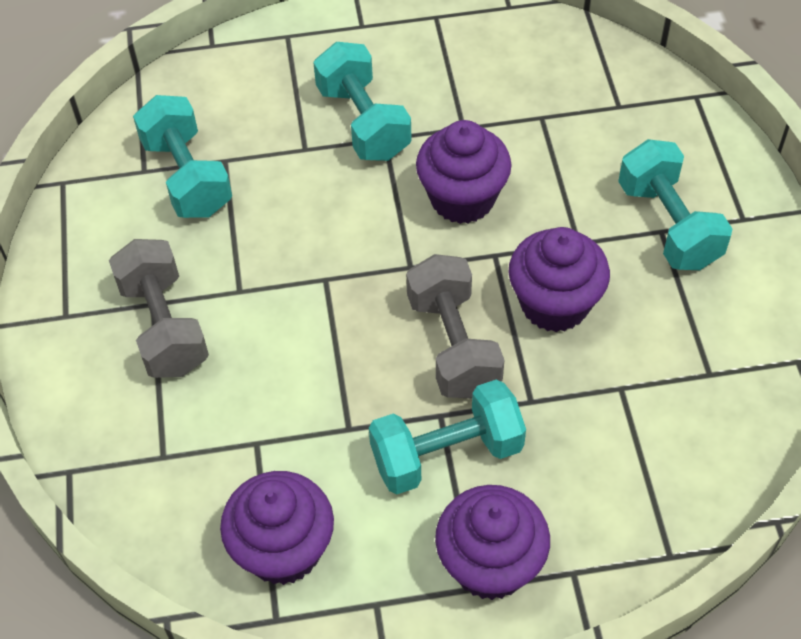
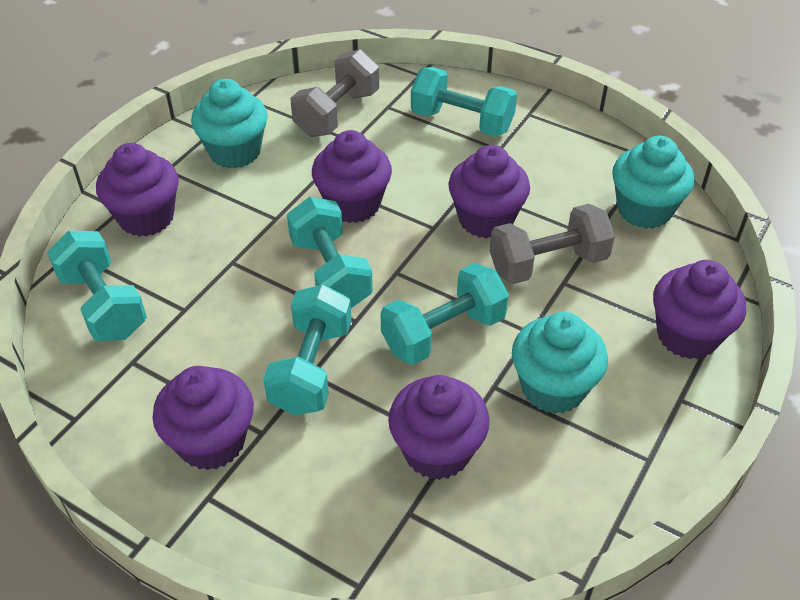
purple cupcake: 4 -> 6
turquoise cupcake: 0 -> 3
turquoise dumbbell: 4 -> 5

